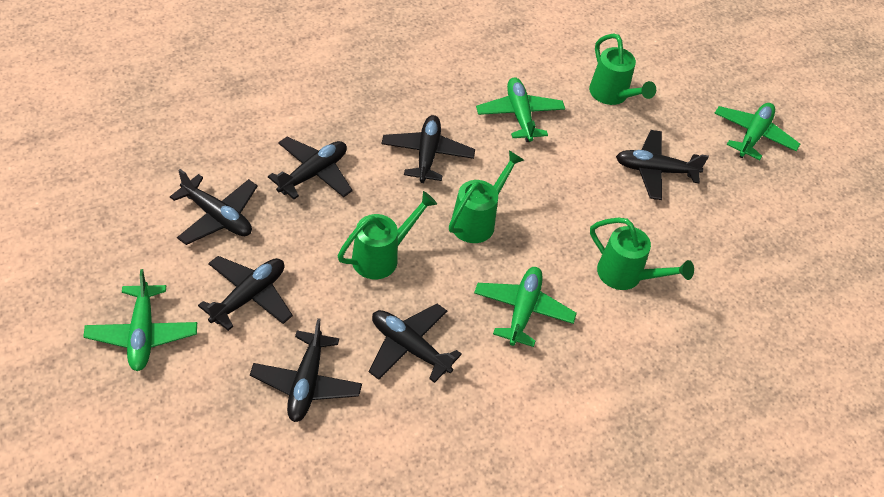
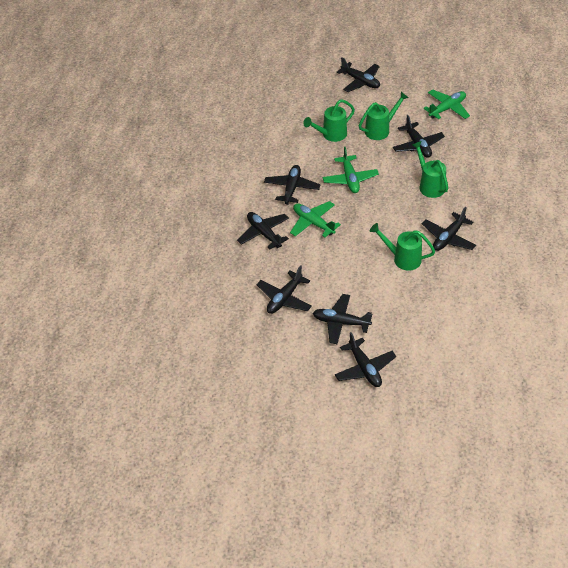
black plane: 7 -> 8
green plane: 4 -> 3

